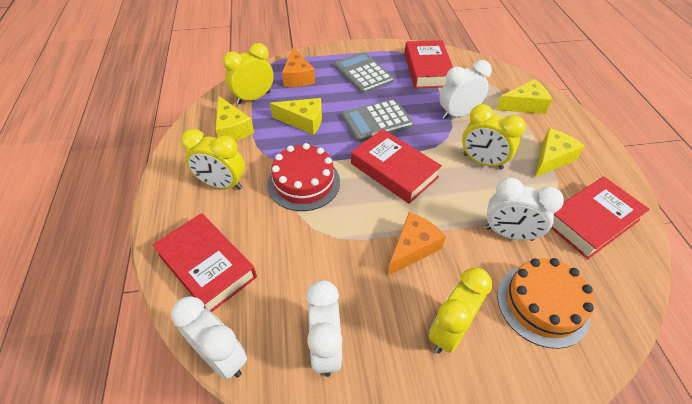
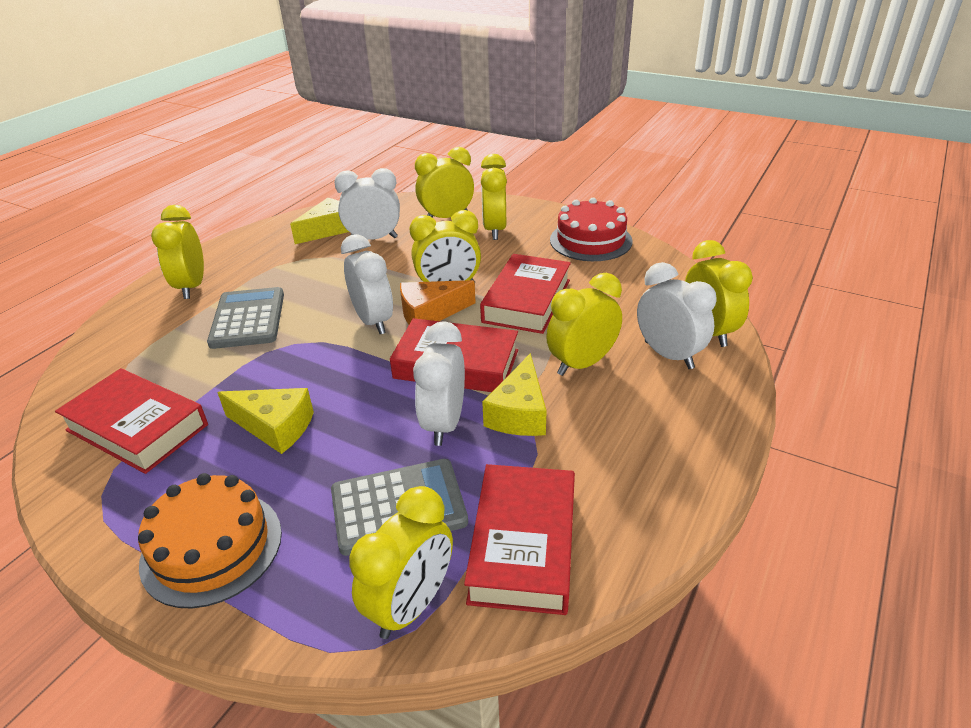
orange cheese: 2 -> 1
yellow cheese: 4 -> 3
yellow clock: 4 -> 7

